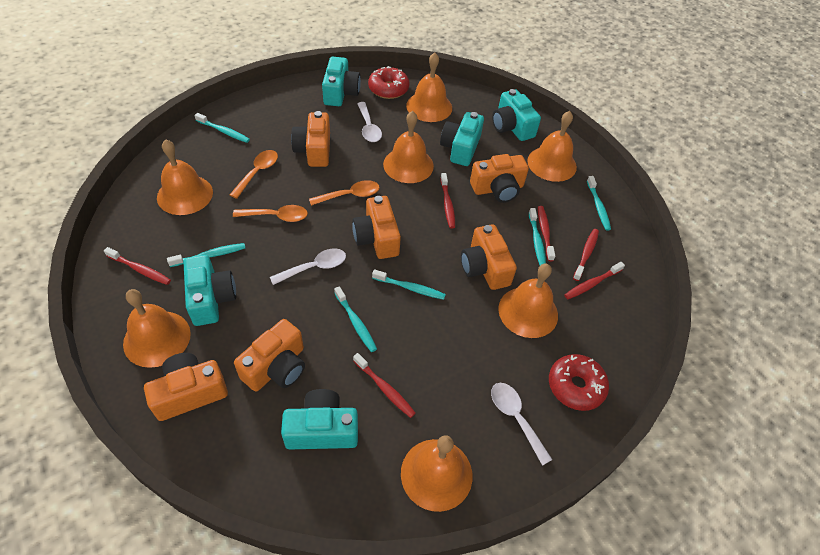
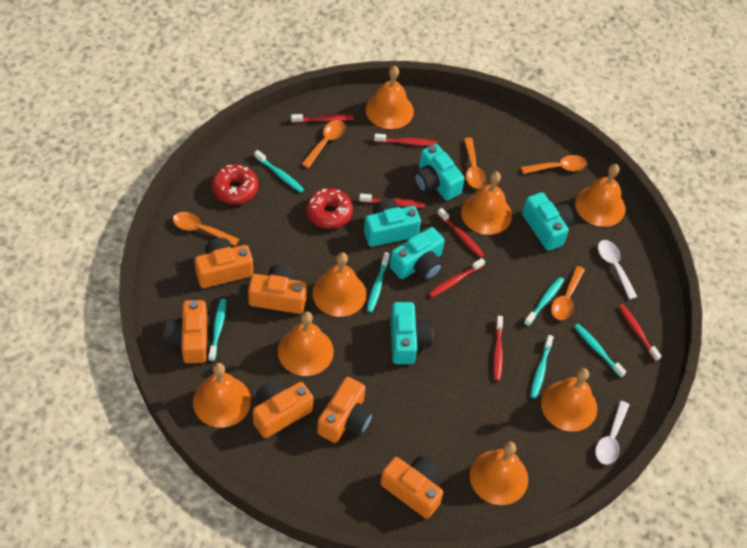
orange bell: 7 -> 8
orange spoon: 3 -> 5
red toothbrush: 6 -> 7
white spoon: 3 -> 2

